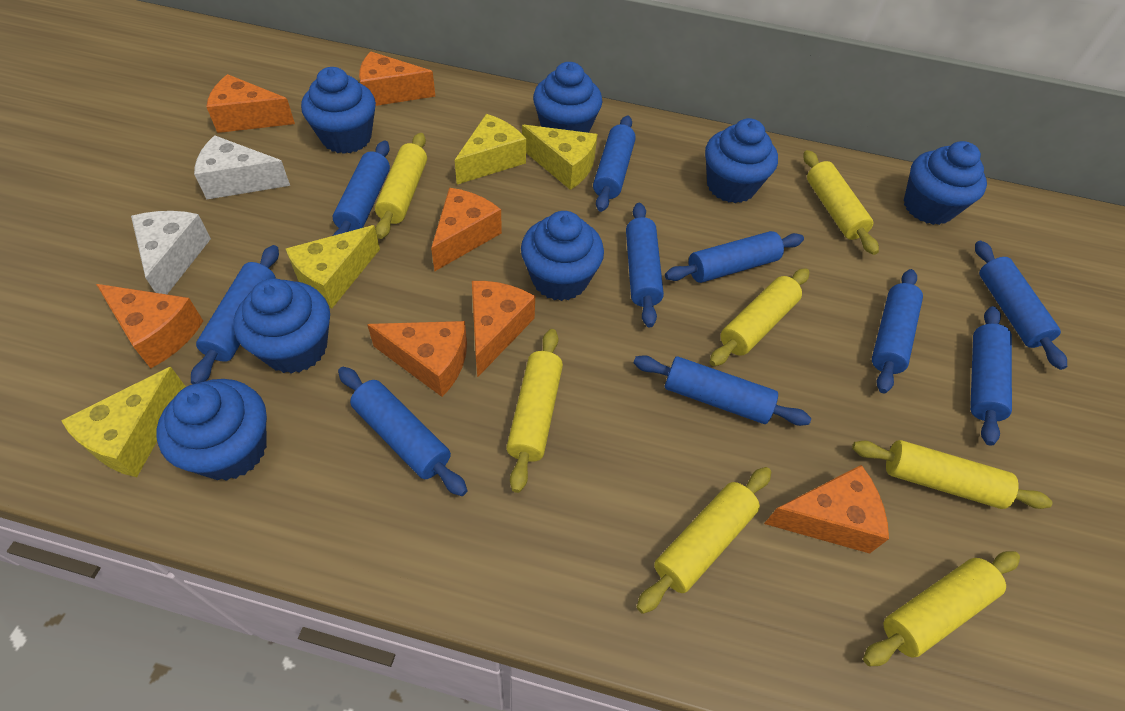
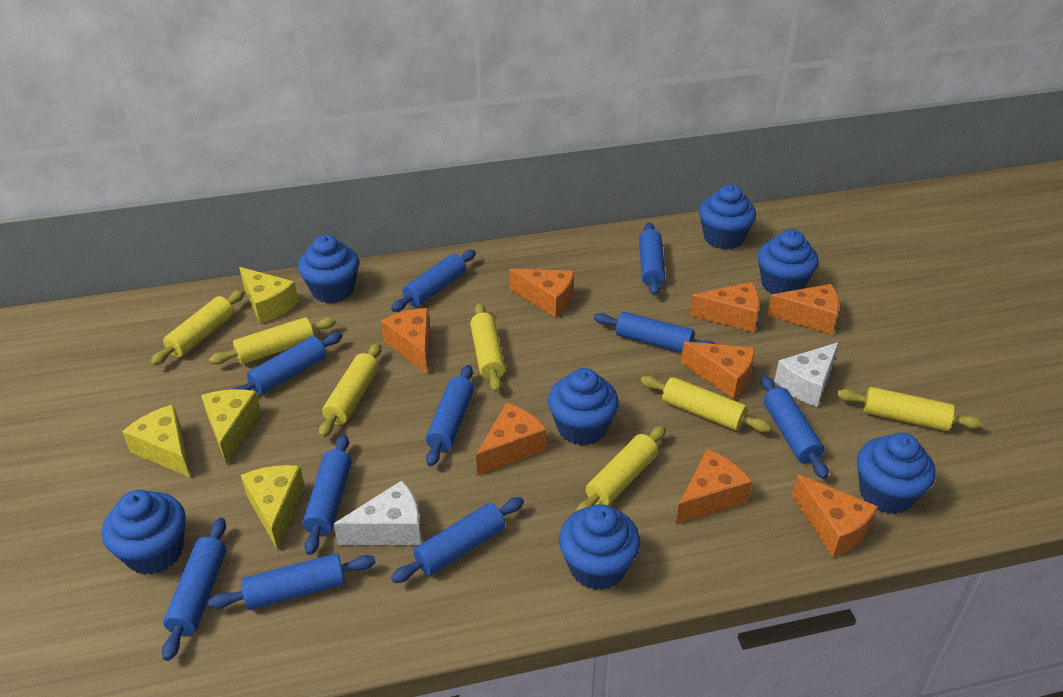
orange cheese: 7 -> 8

